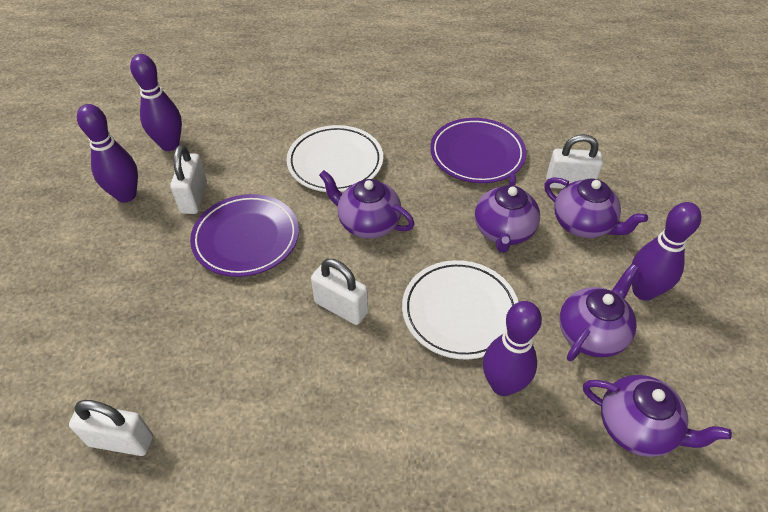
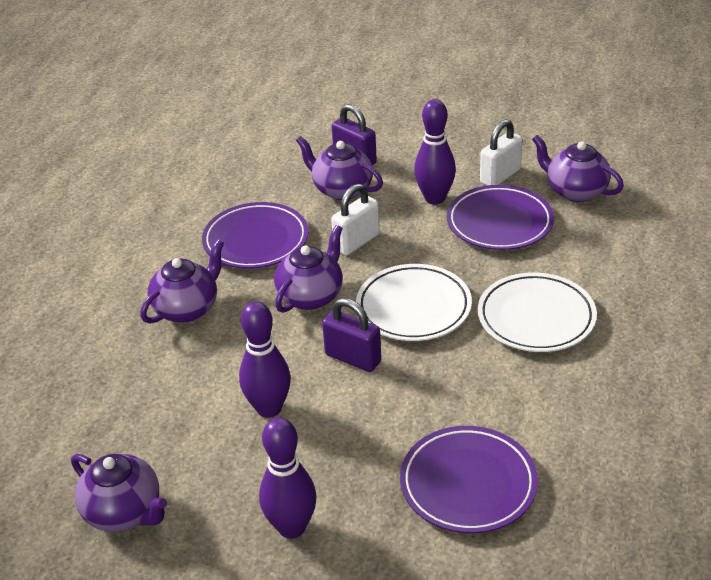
purple bowling pin: 4 -> 3
purple padlock: 0 -> 2
purple plate: 2 -> 3
white padlock: 4 -> 2

